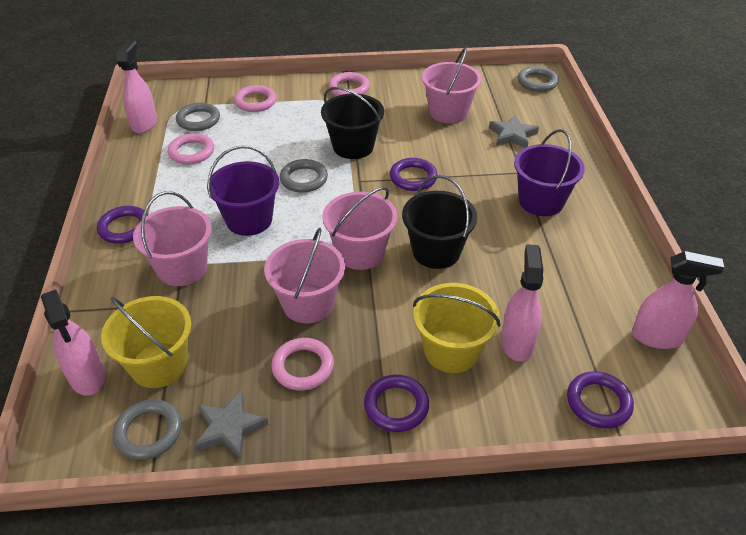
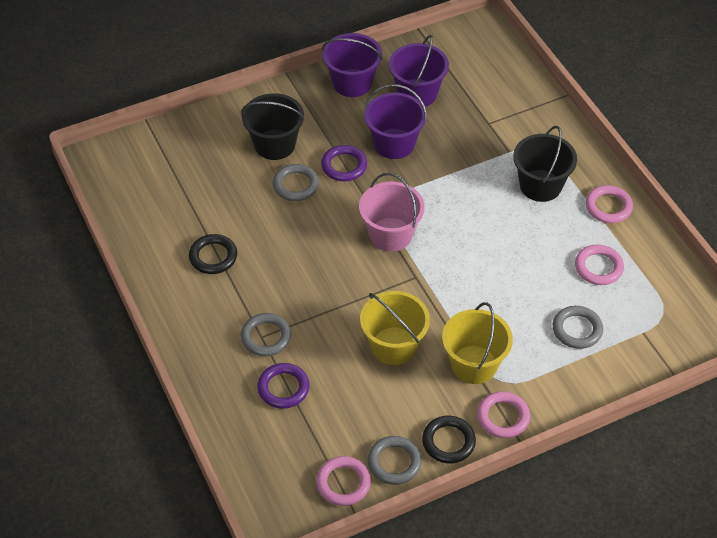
black ring: 0 -> 2
grey star: 2 -> 0
pink bucket: 4 -> 1
pink spray bottle: 4 -> 0
purple bucket: 2 -> 3
purple ring: 4 -> 2

